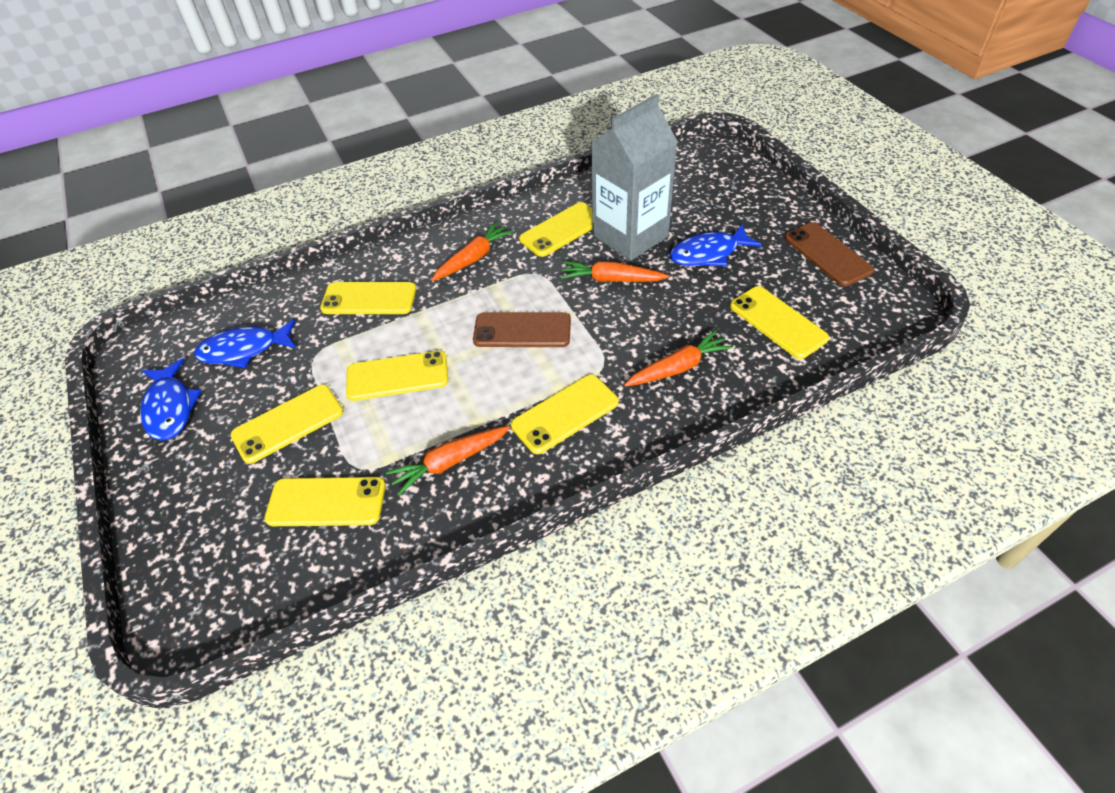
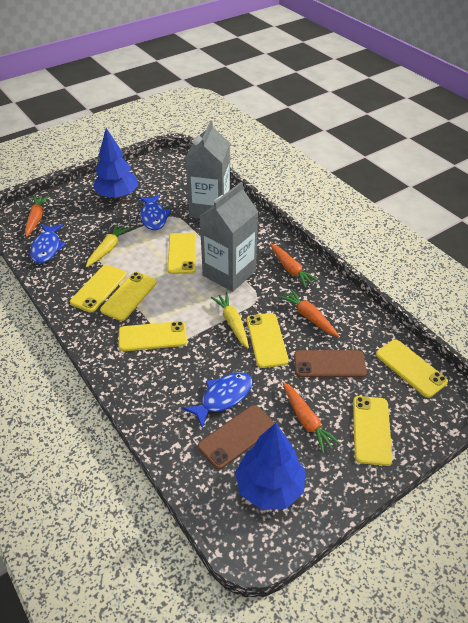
blue tree: 0 -> 2
grey carton: 1 -> 2
yellow carrot: 0 -> 2

